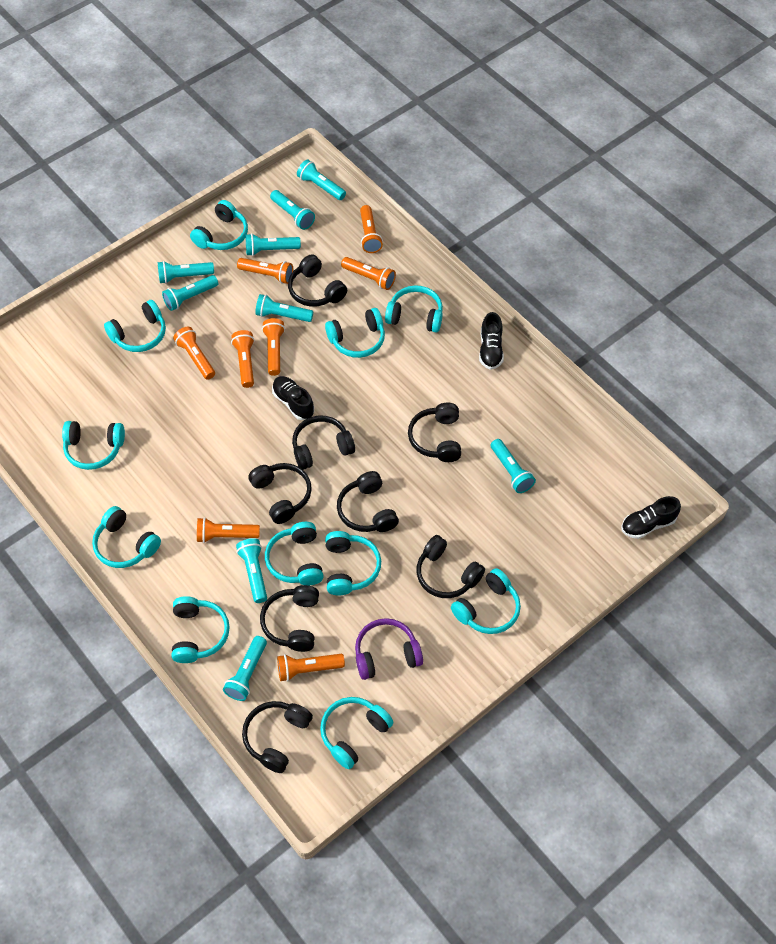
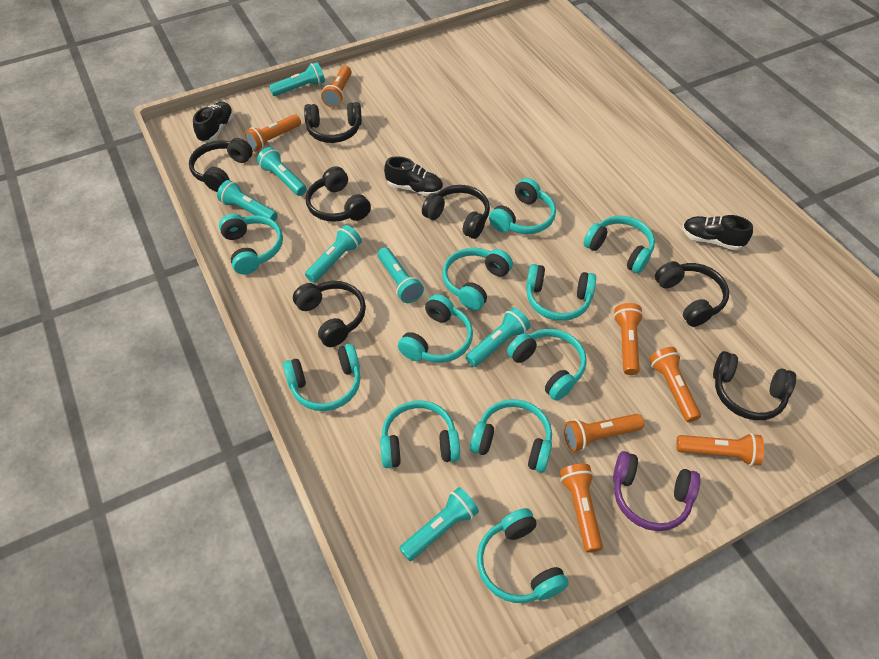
black headphones: 8 -> 7
orange flashlight: 8 -> 7
turquoise flashlight: 9 -> 7

